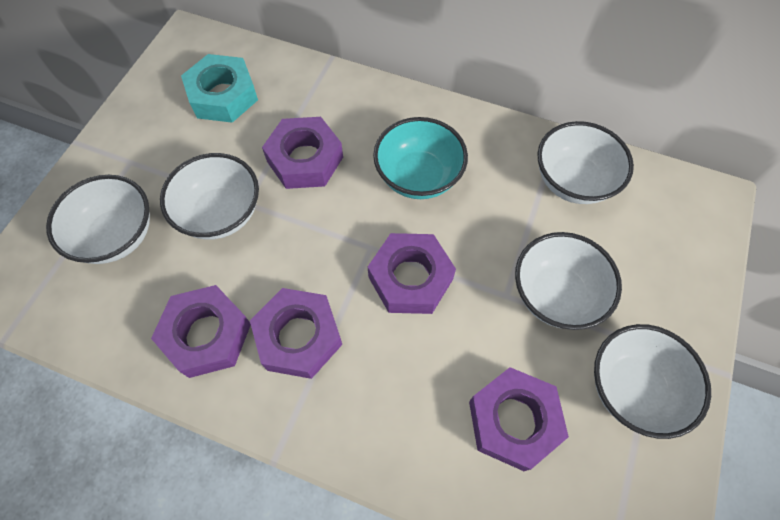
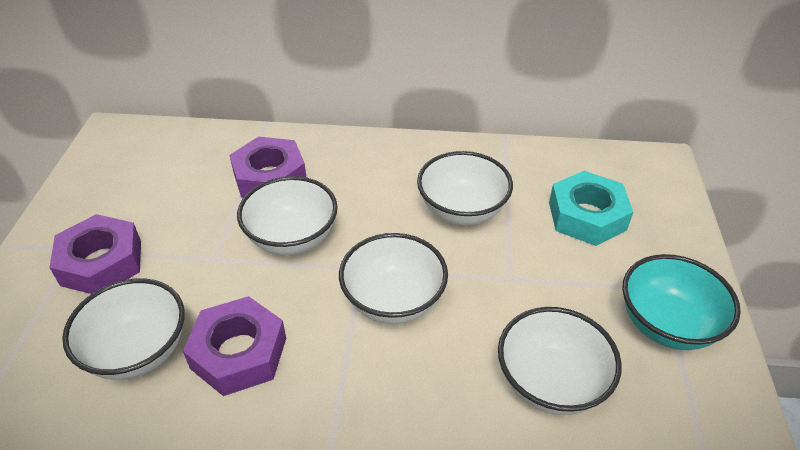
purple nut: 5 -> 3

